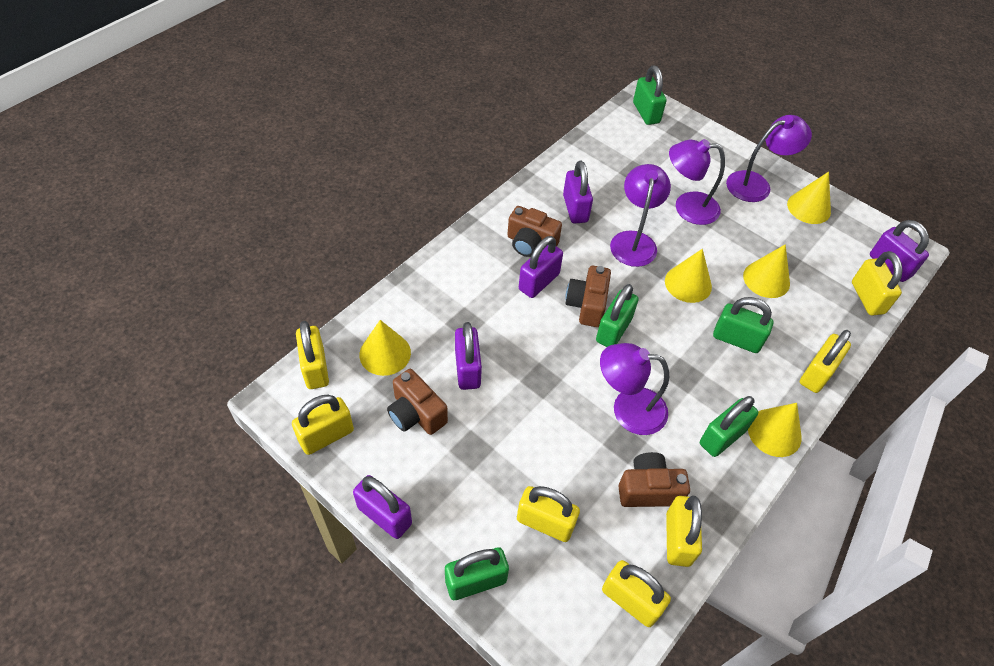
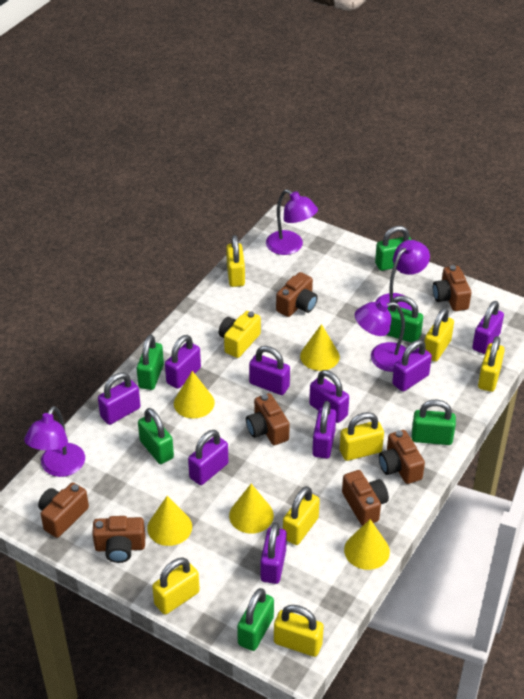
brown camera: 4 -> 7
green padlock: 5 -> 6
purple padlock: 5 -> 9
yellow camera: 0 -> 1

